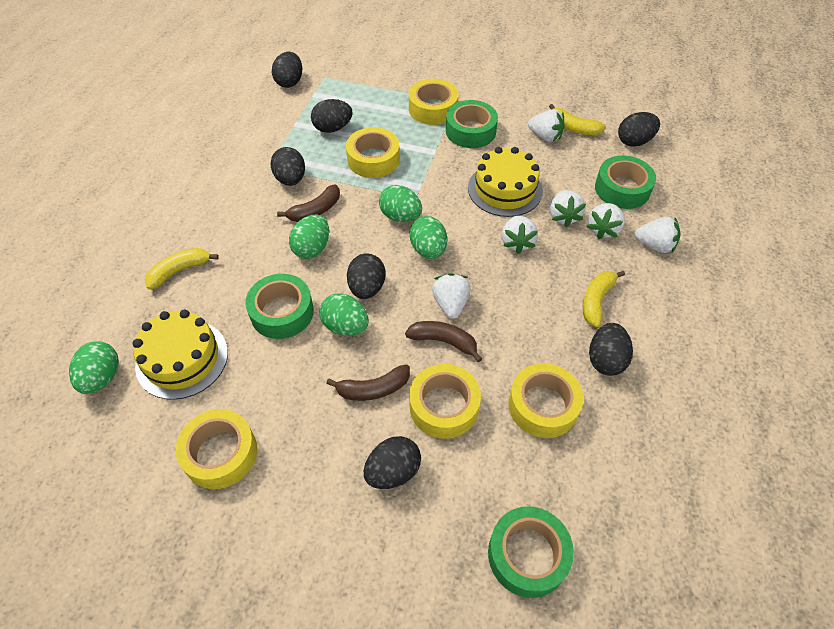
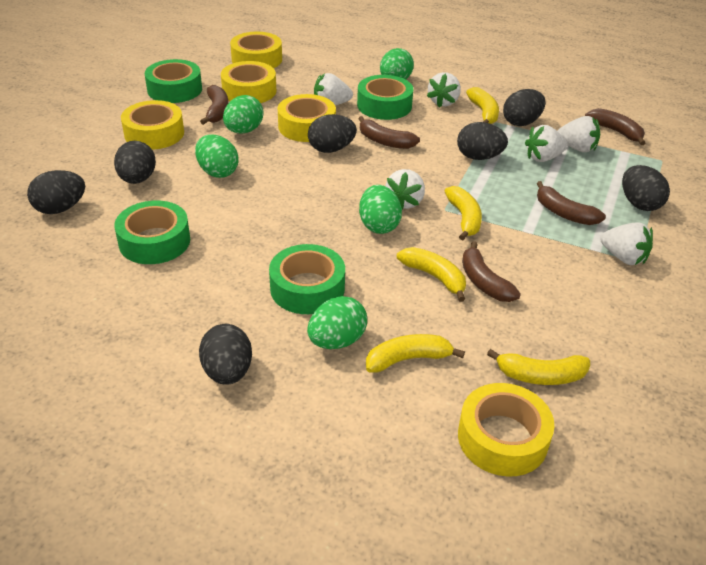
brown banana: 3 -> 5
yellow banana: 3 -> 5
yellow cake: 2 -> 0

